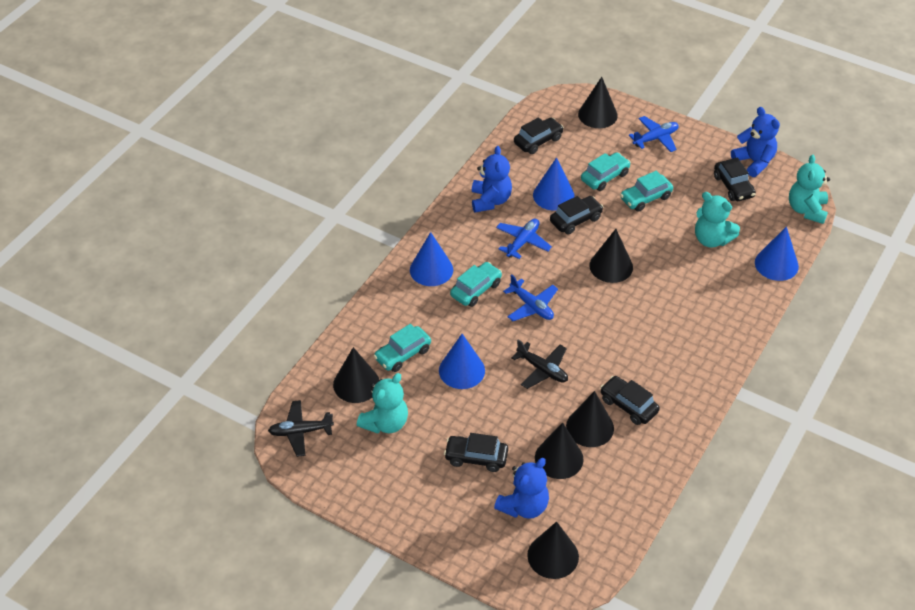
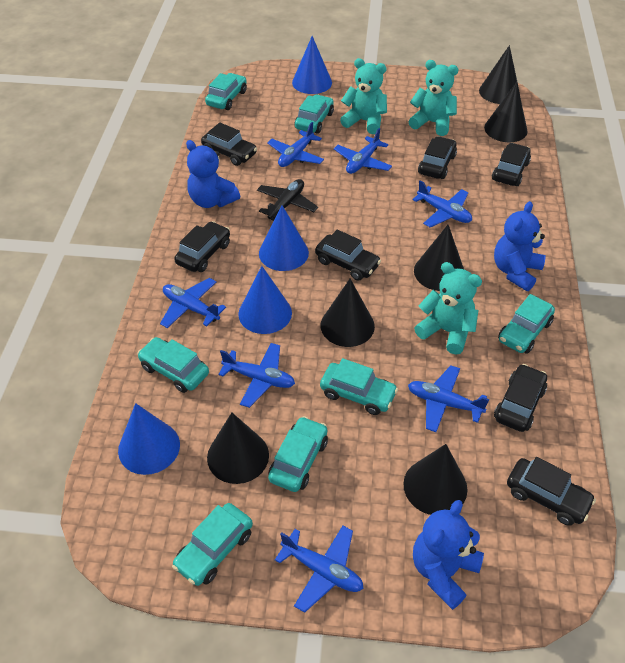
black car: 5 -> 7
black plane: 2 -> 1
blue plane: 3 -> 7
turquoise car: 4 -> 7

